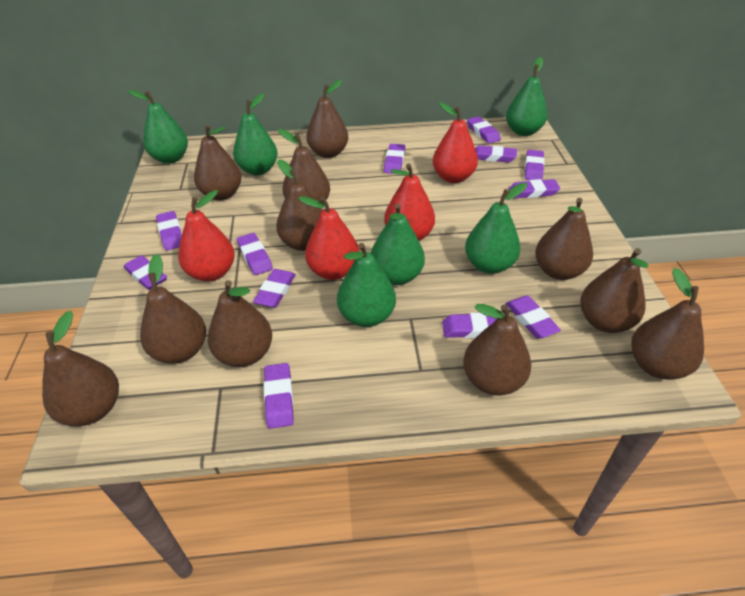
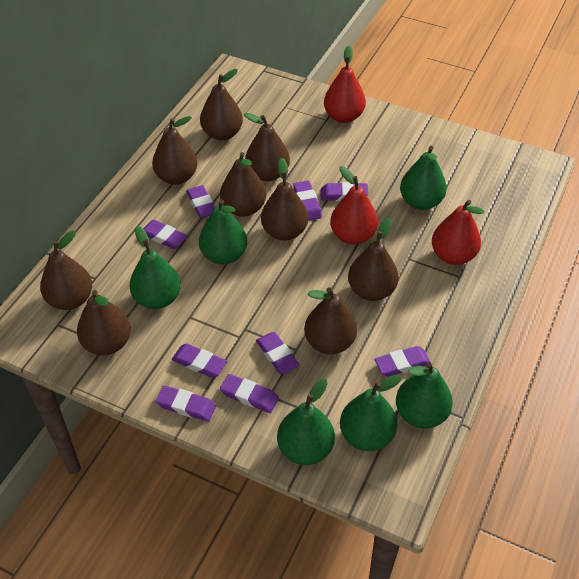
brown pear: 11 -> 9
purple eraser: 12 -> 9
red pear: 4 -> 3

